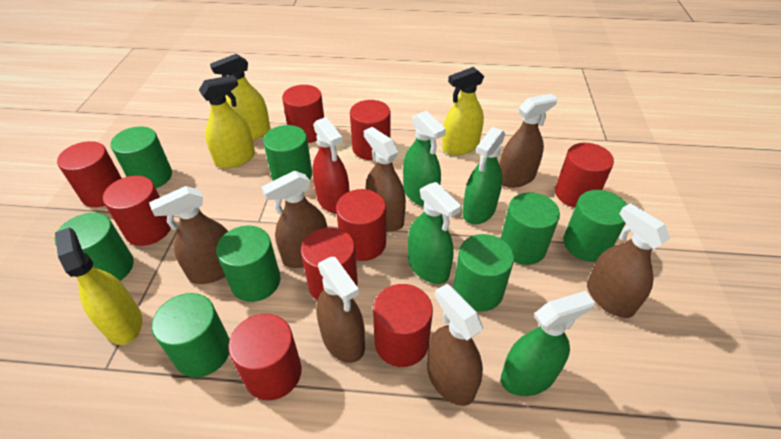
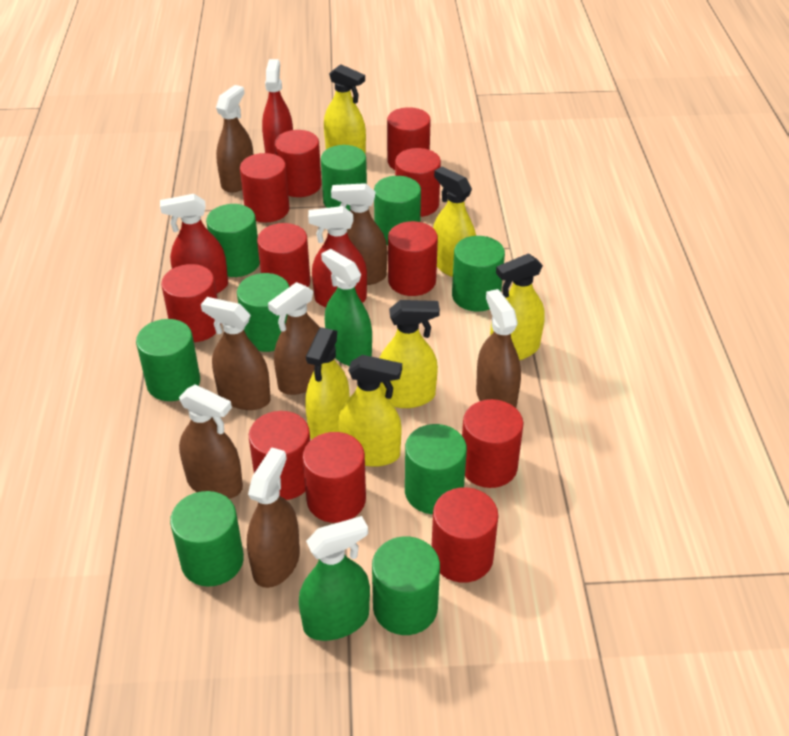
green cylinder: 8 -> 9
green spray bottle: 4 -> 2
red cylinder: 9 -> 11
red spray bottle: 1 -> 3
yellow spray bottle: 4 -> 6

